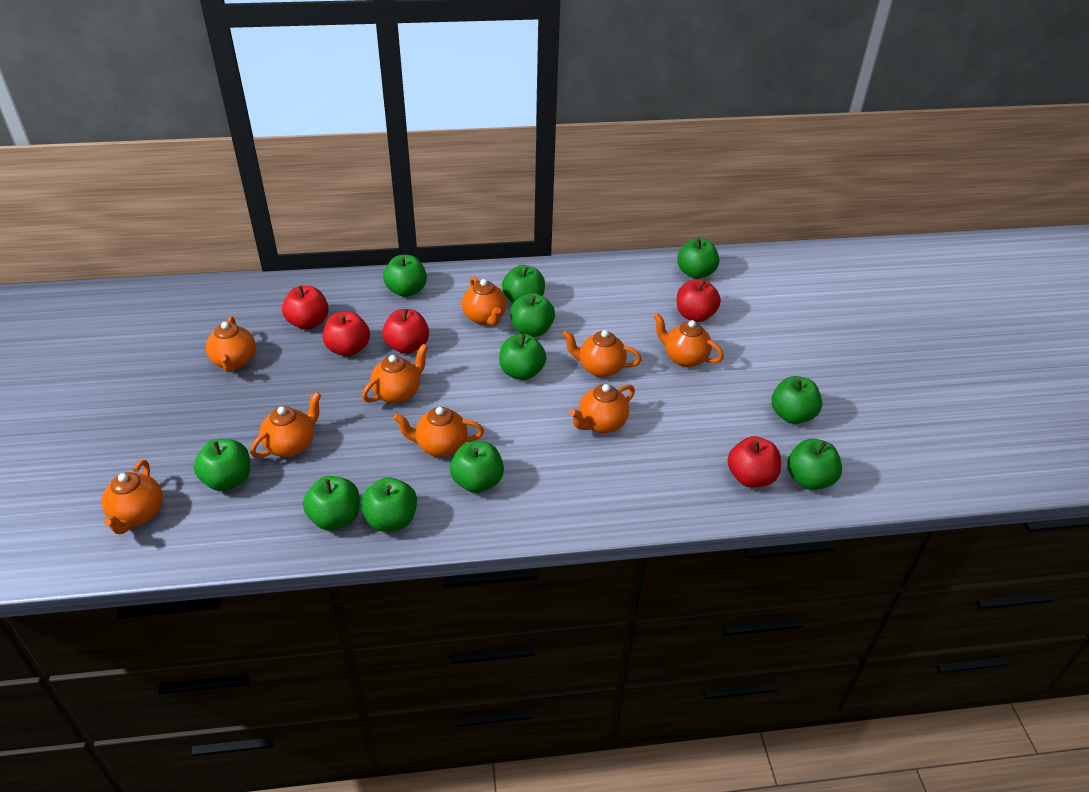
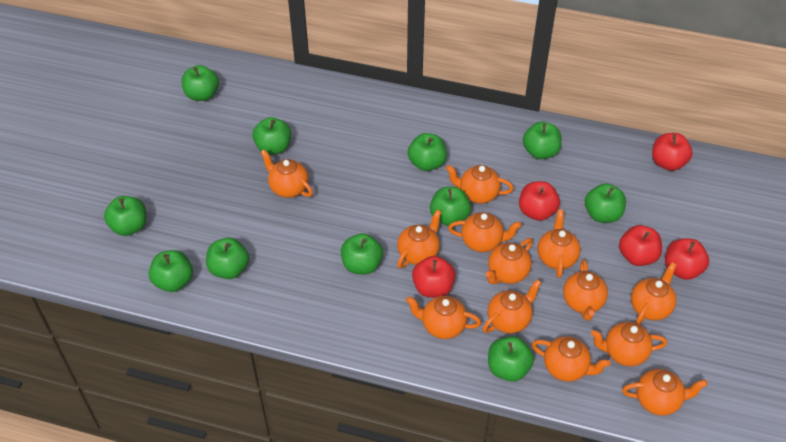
orange teapot: 9 -> 13

